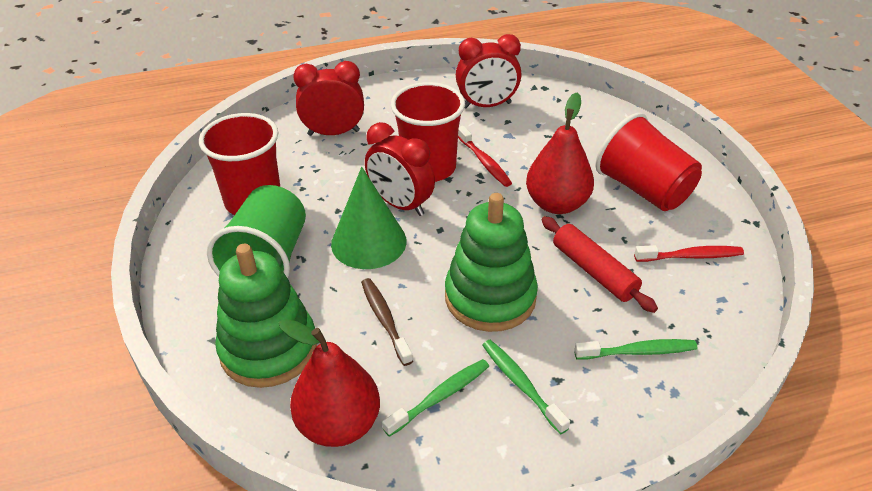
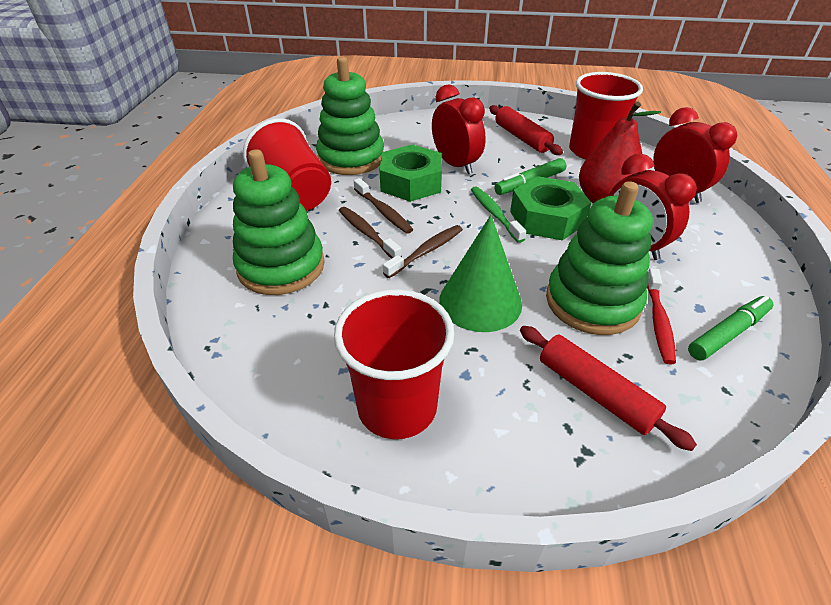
brown toothbrush: 1 -> 3
green cup: 1 -> 0
green marker: 0 -> 2
green nut: 0 -> 2
green stacking toy: 2 -> 3
green toothbrush: 3 -> 1
red pear: 2 -> 1
red rolling pin: 1 -> 2
red toothbrush: 2 -> 1

